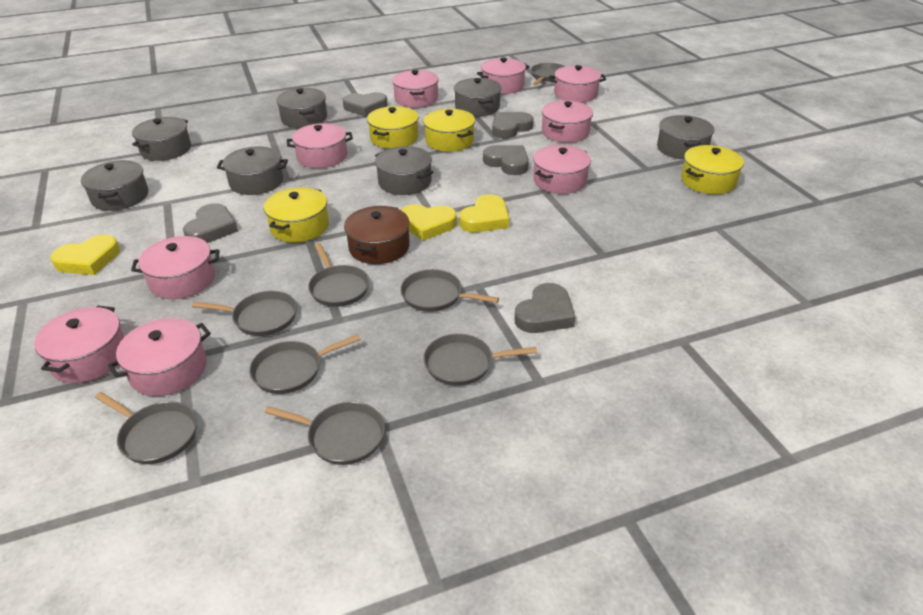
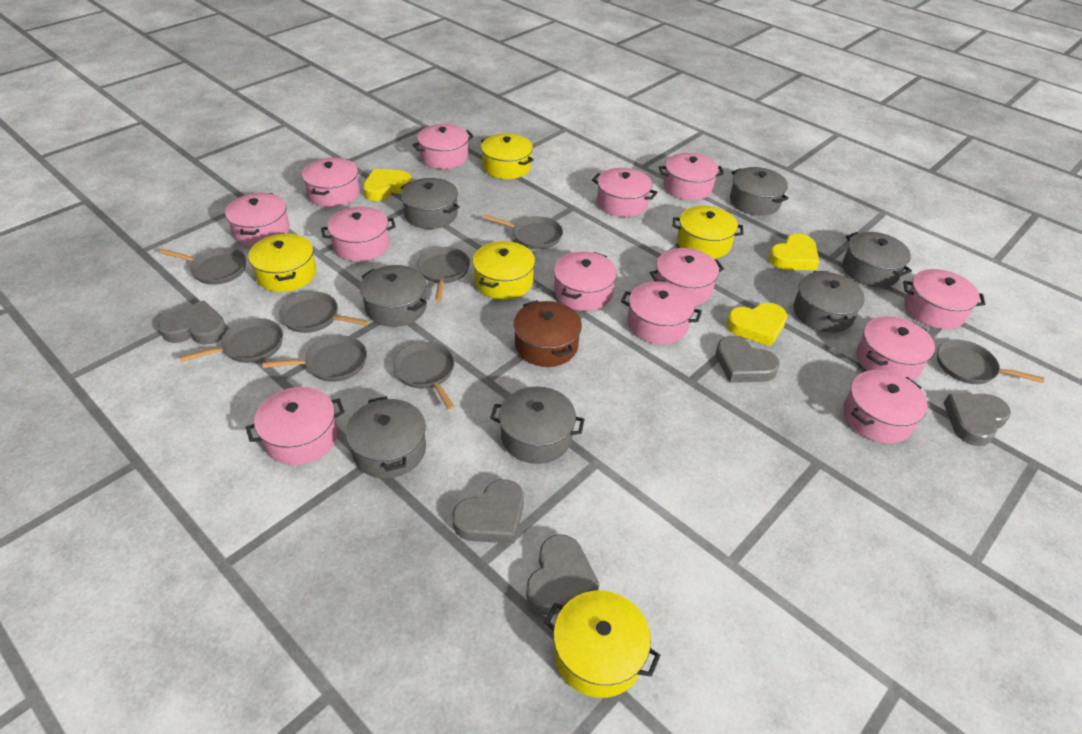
pink pot: 9 -> 13
yellow pot: 4 -> 5

